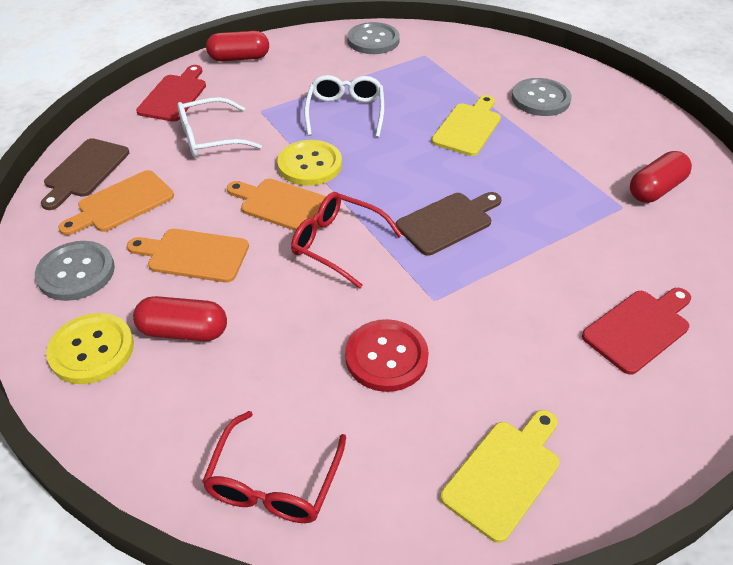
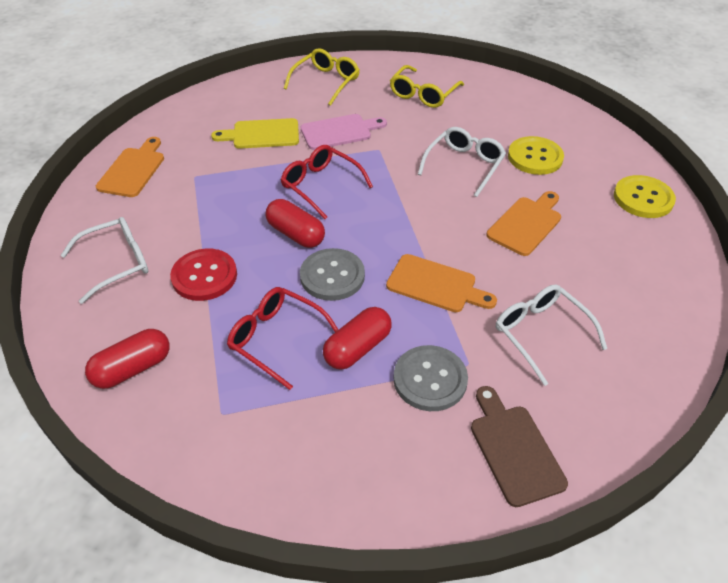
brown cutting board: 2 -> 1
grey button: 3 -> 2
pink cutting board: 0 -> 1
red cutting board: 2 -> 0
white glasses: 2 -> 3
yellow cutting board: 2 -> 1
yellow glasses: 0 -> 2

